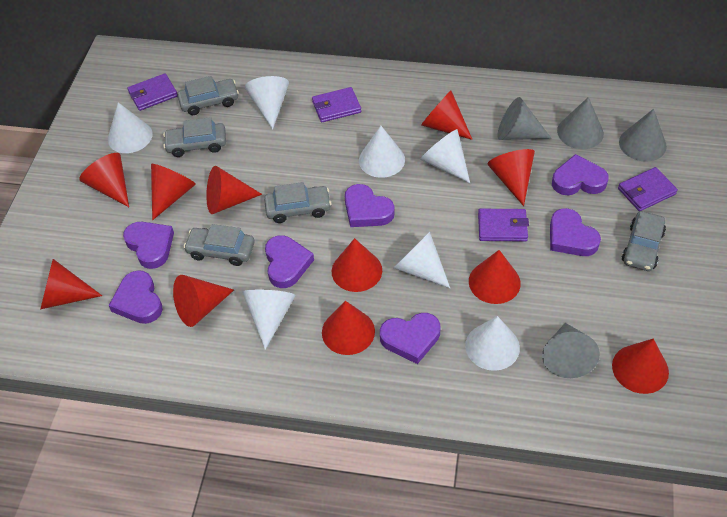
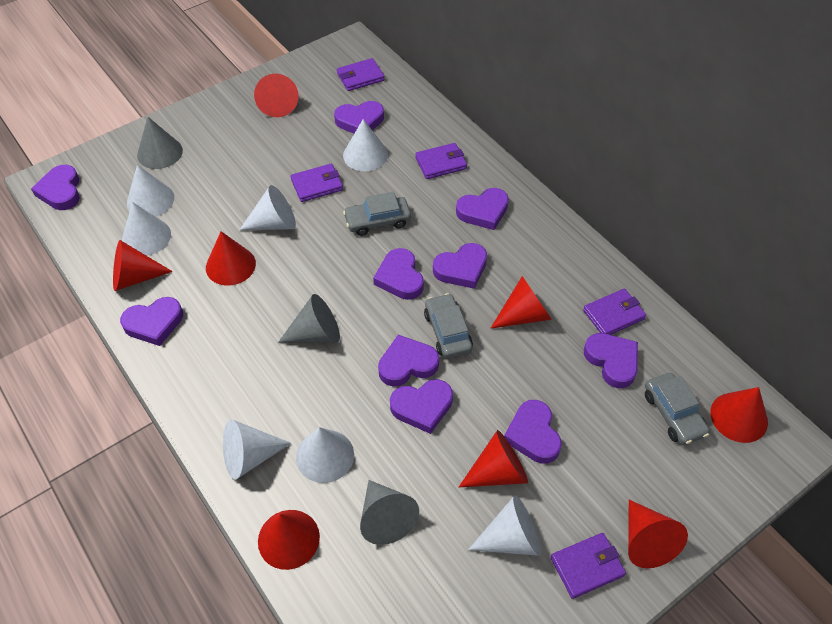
grey car: 5 -> 3
grey cone: 4 -> 3
purple heart: 7 -> 10
purple wallet: 4 -> 5
red cone: 11 -> 8

